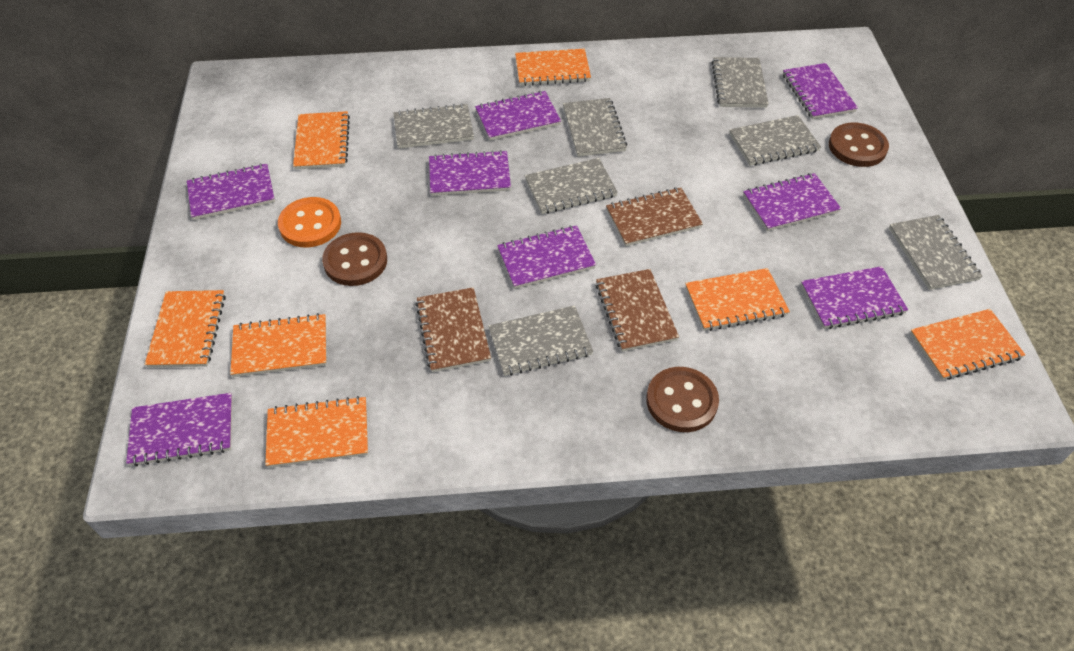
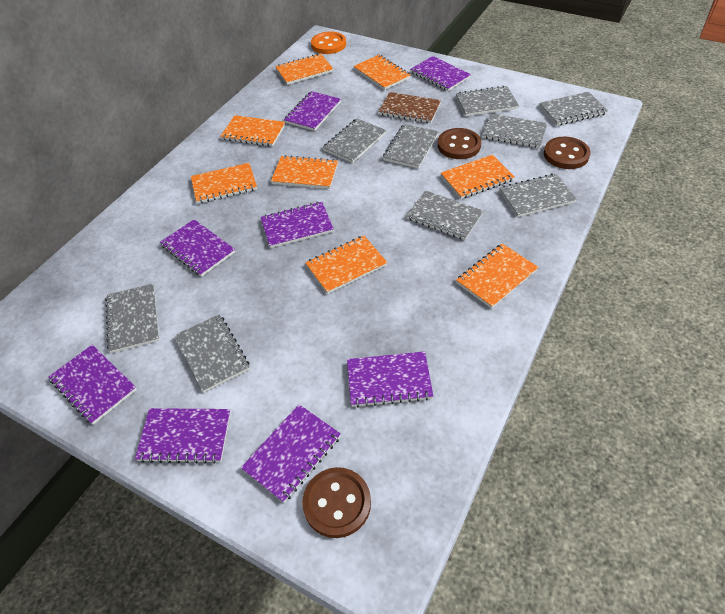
brown notebook: 3 -> 1
grey notebook: 7 -> 9
orange notebook: 7 -> 8

